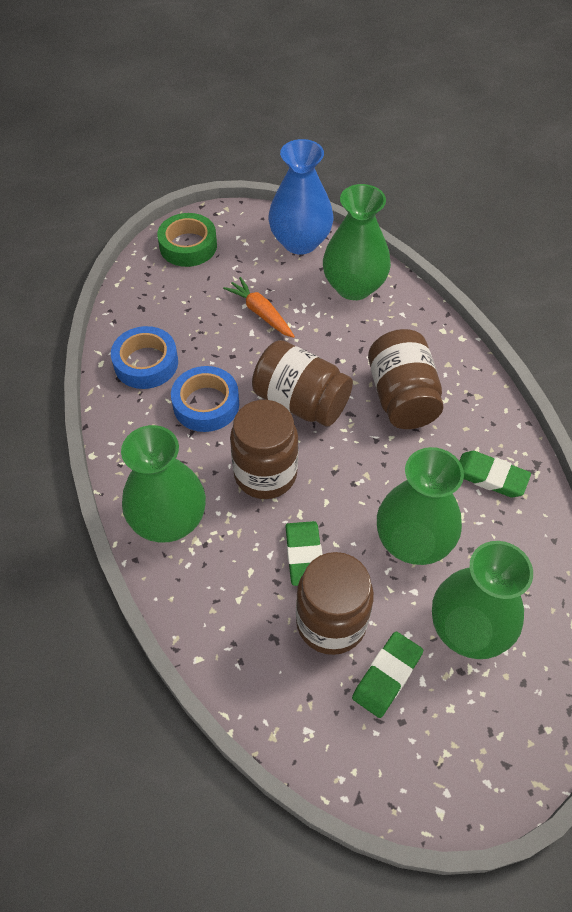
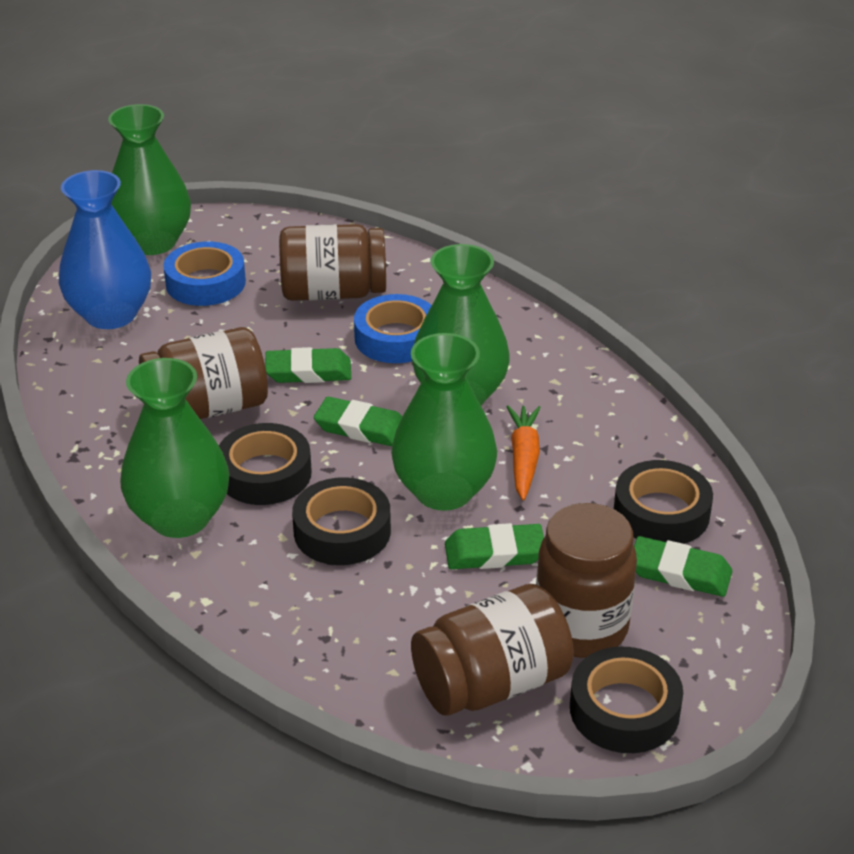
black tape: 0 -> 4
green eraser: 3 -> 4
green tape: 1 -> 0

